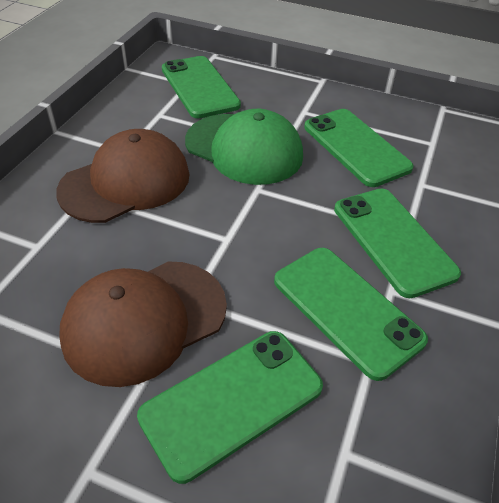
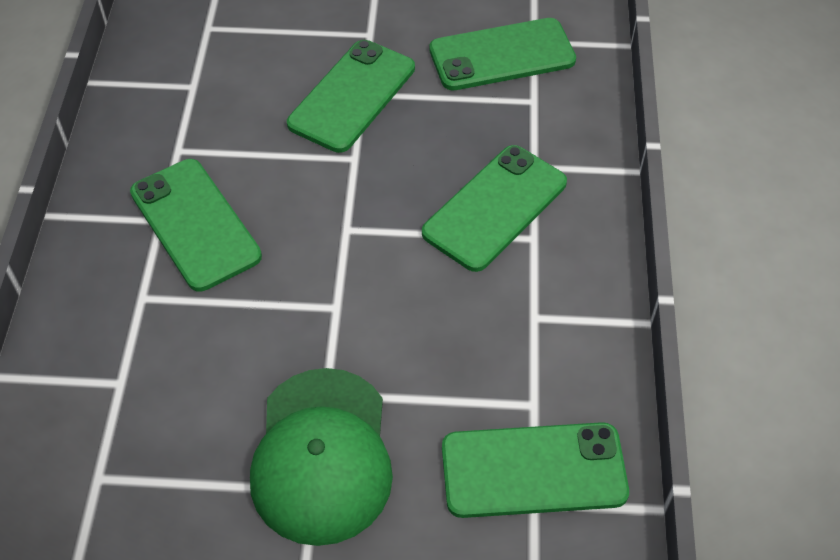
brown cap: 2 -> 0

